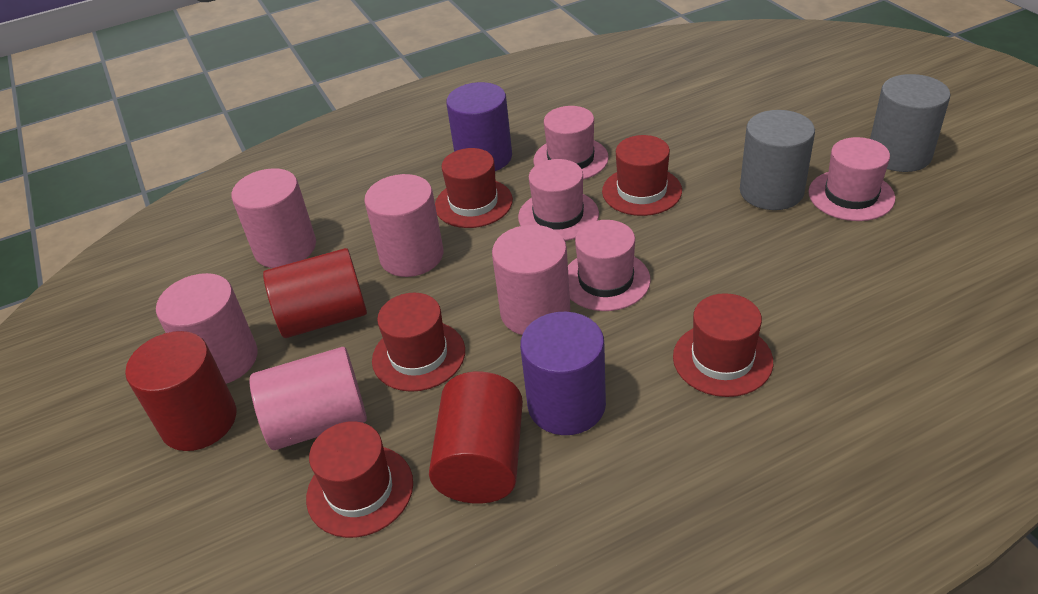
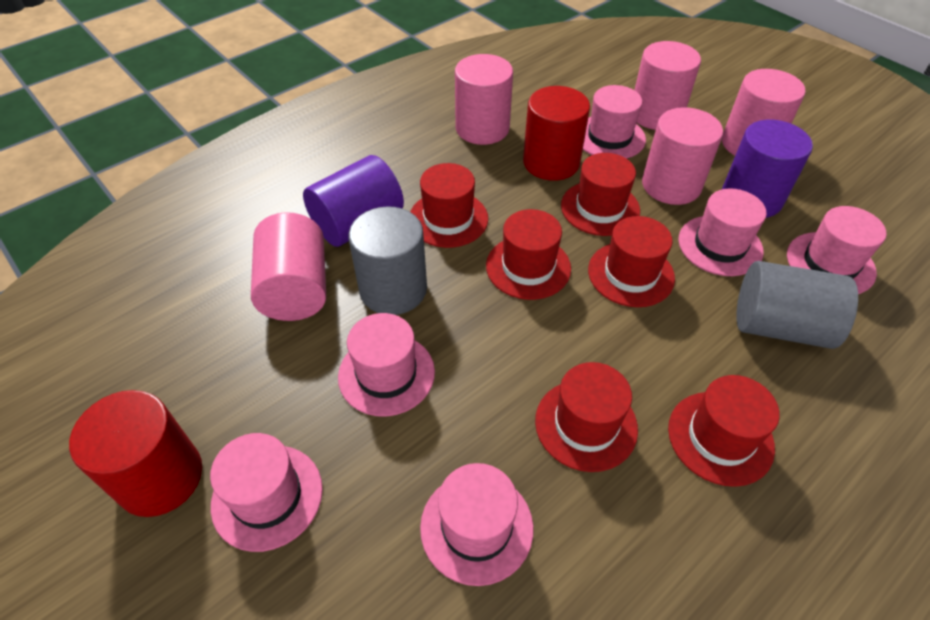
pink hat: 4 -> 6
red cylinder: 3 -> 2
red hat: 5 -> 6

